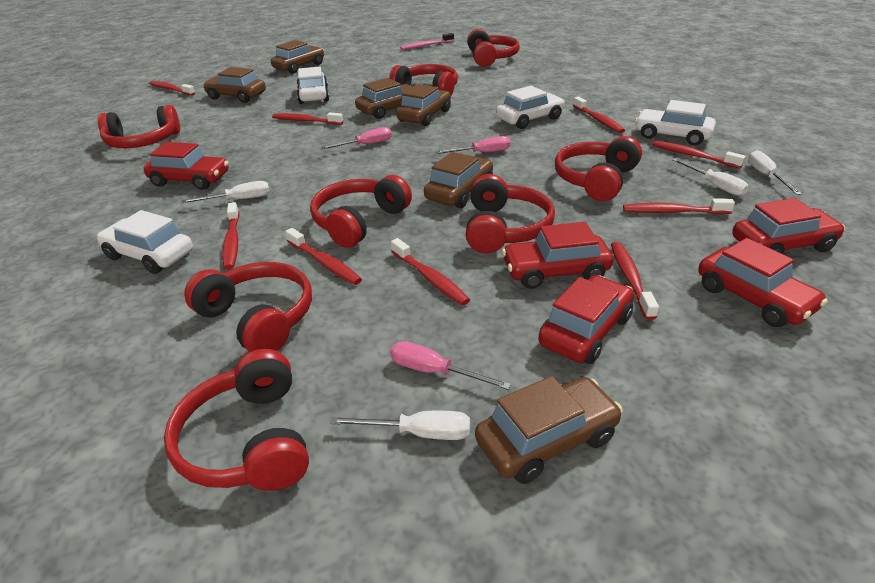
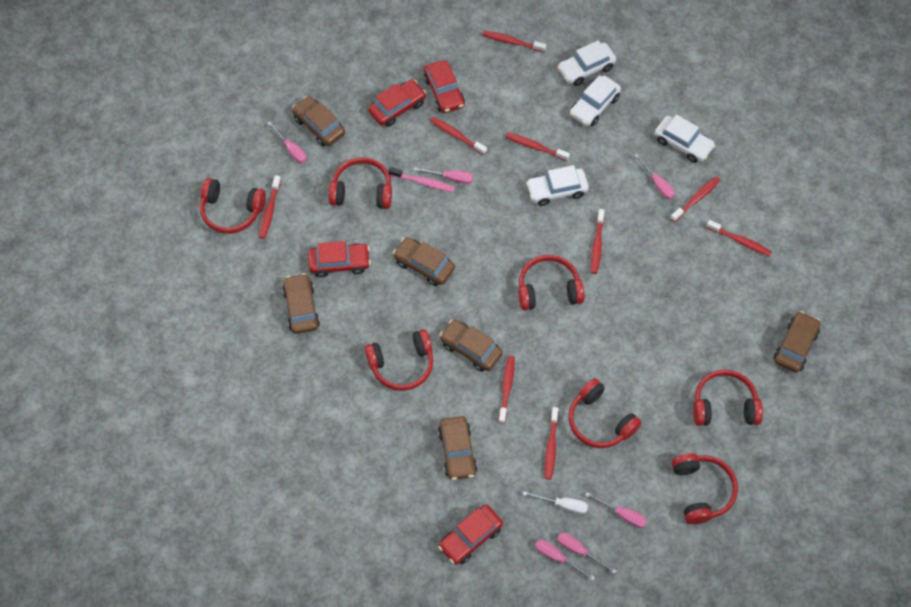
pink screwdriver: 3 -> 6
red car: 5 -> 4
red headphones: 8 -> 7
white screwdriver: 4 -> 1

